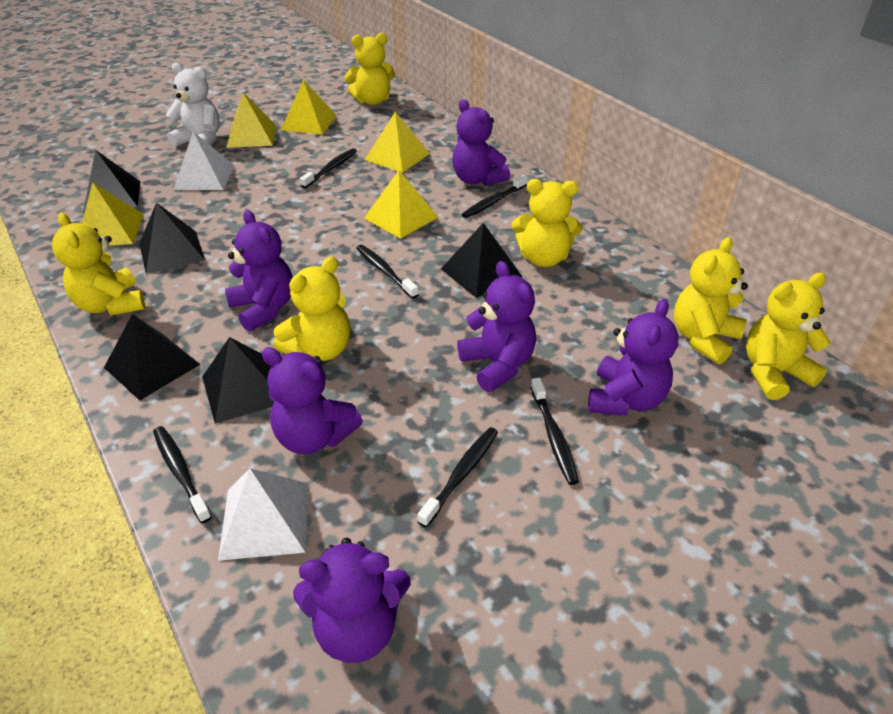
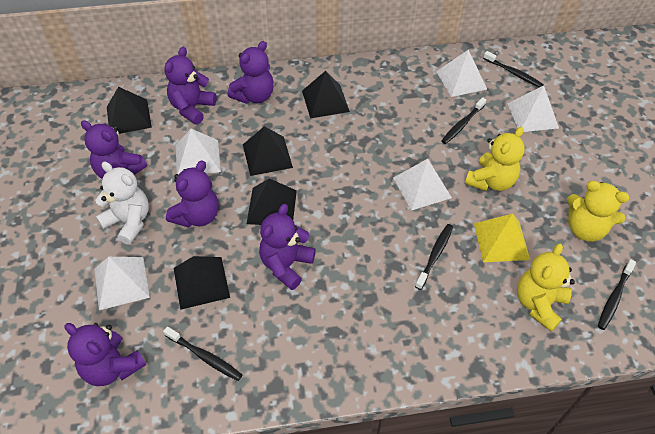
black toothbrush: 6 -> 5
white pyramid: 2 -> 5
yellow pyramid: 5 -> 1
yellow teddy bear: 6 -> 3

